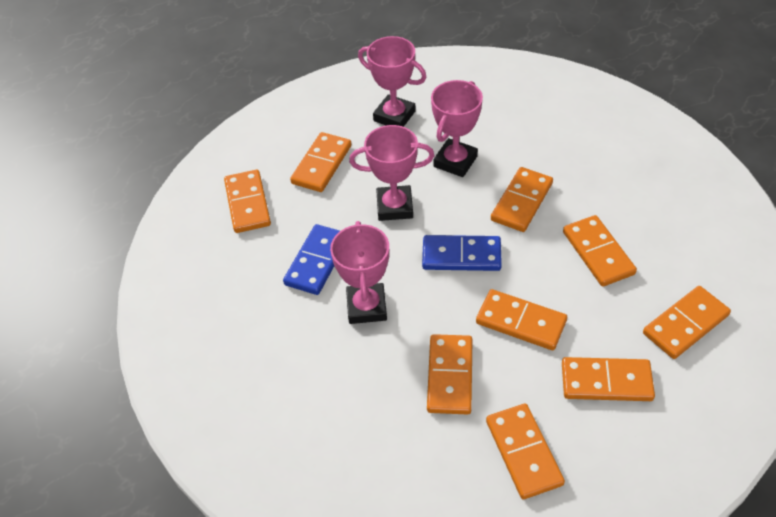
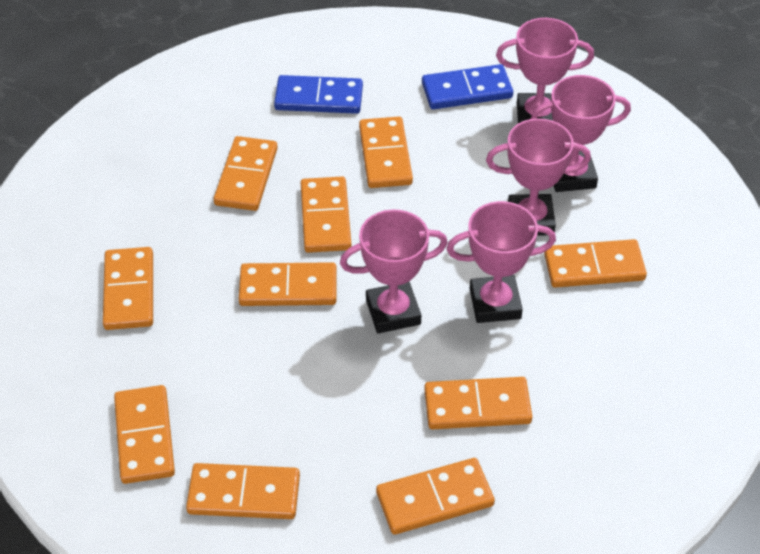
orange domino: 9 -> 10
pink trophy: 4 -> 5

